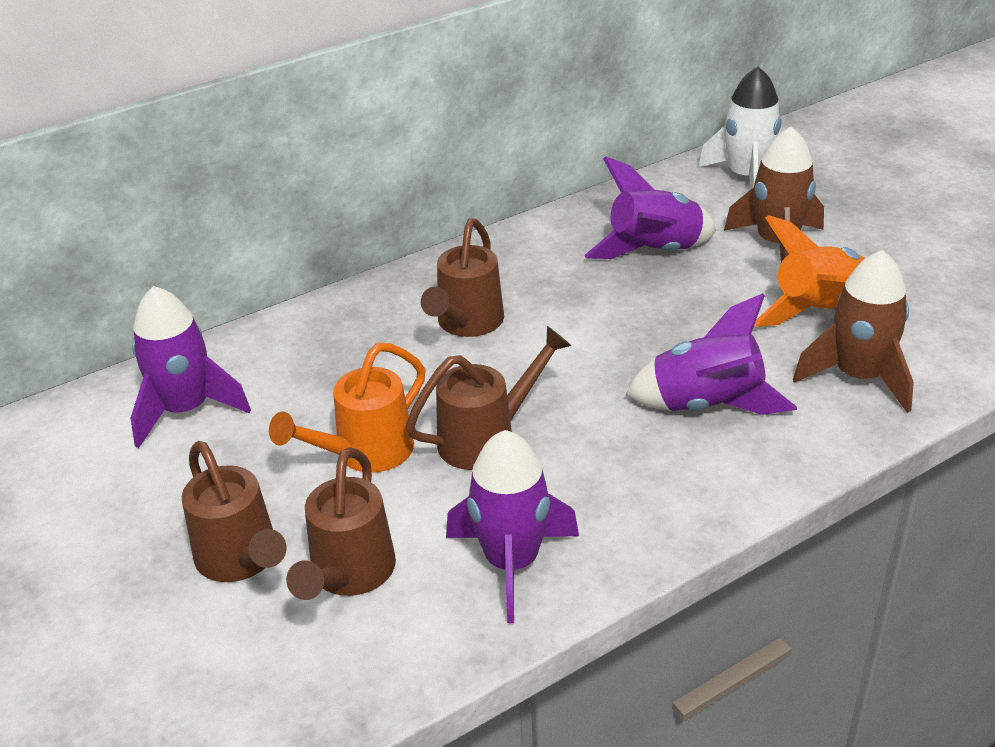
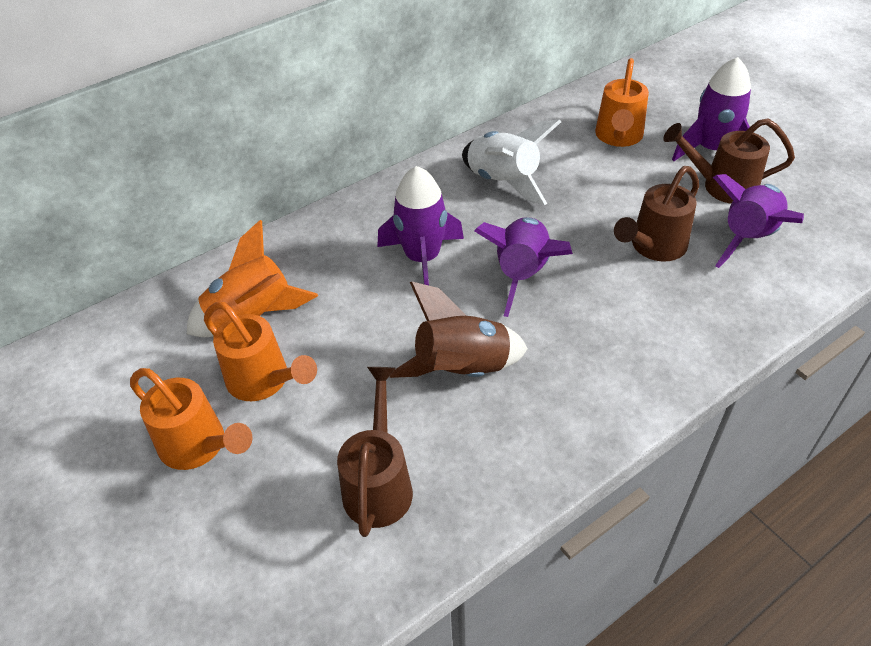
brown rocket: 2 -> 1
brown watering can: 4 -> 3
orange watering can: 1 -> 3

